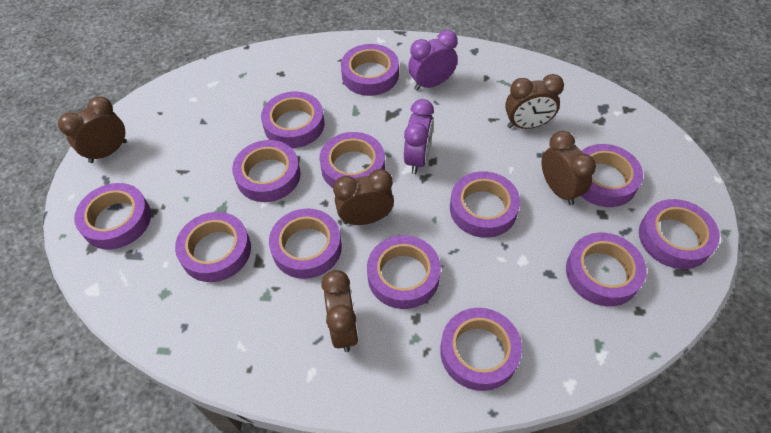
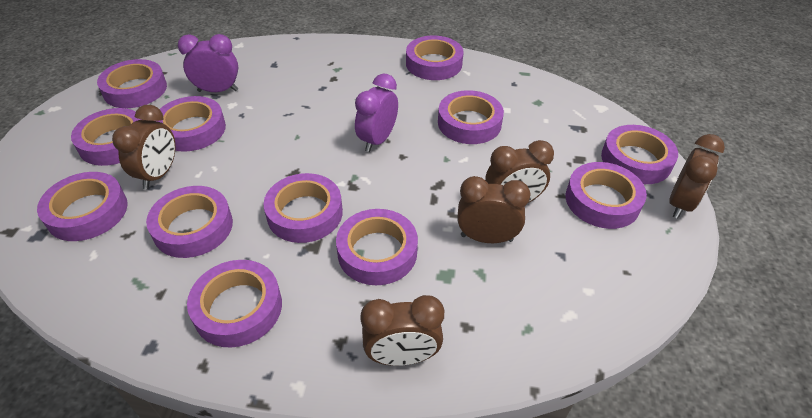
purple tape: 13 -> 12

